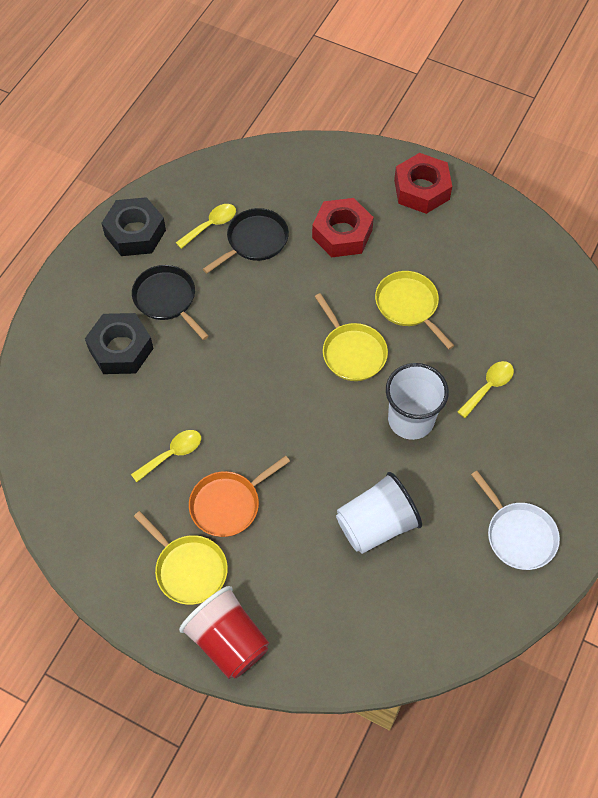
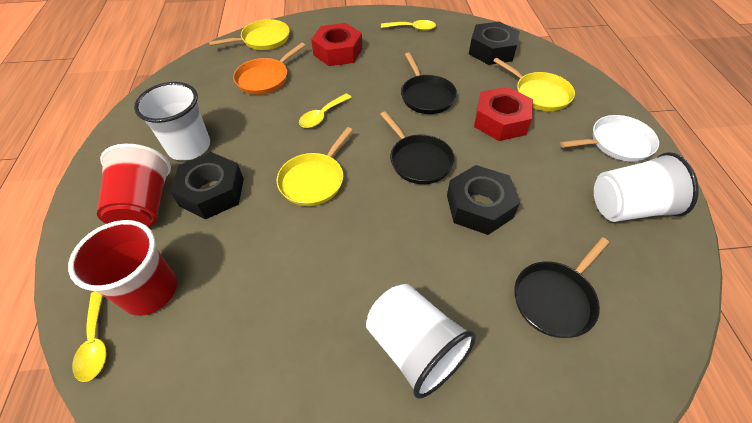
black nut: 2 -> 3
black pan: 2 -> 3
red cup: 1 -> 2
white cup: 2 -> 3

